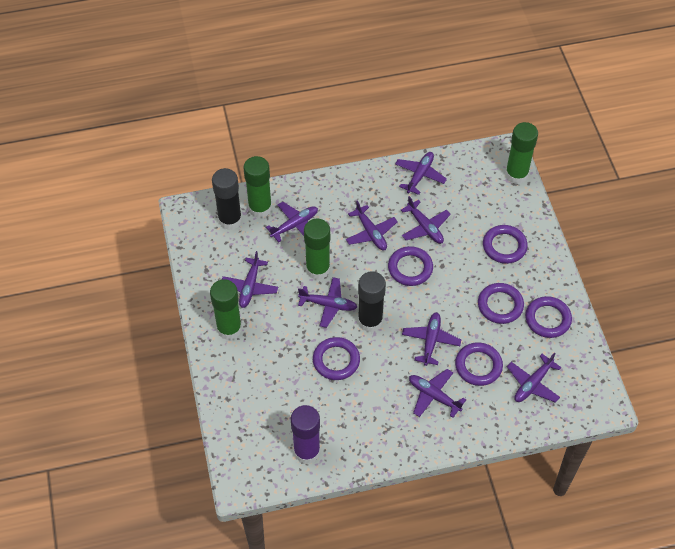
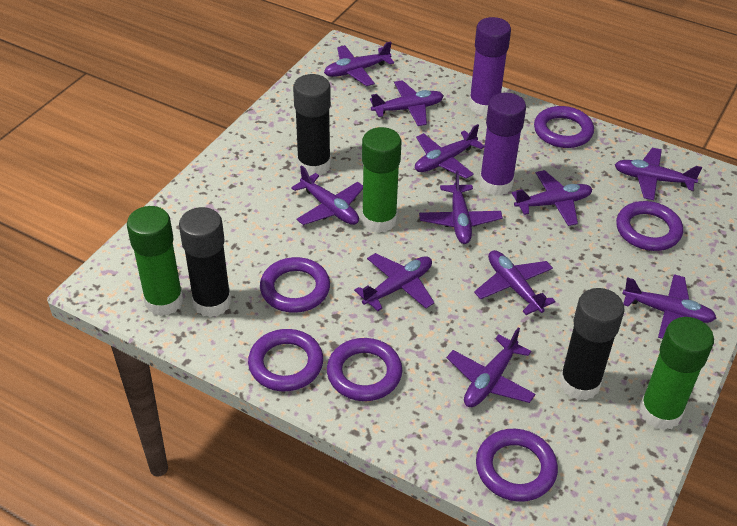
black glue stick: 2 -> 3
green glue stick: 4 -> 3
purple glue stick: 1 -> 2
purple plane: 9 -> 11

